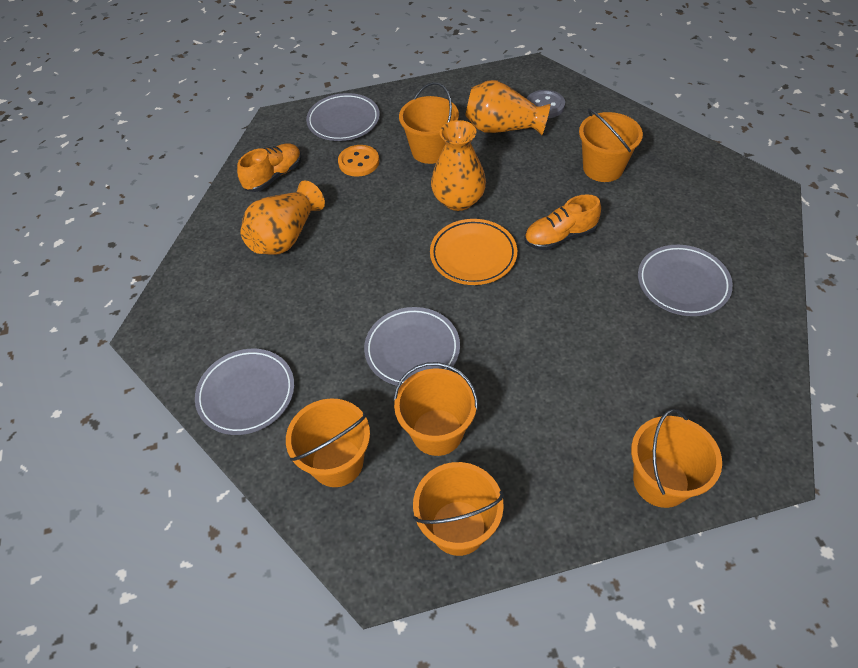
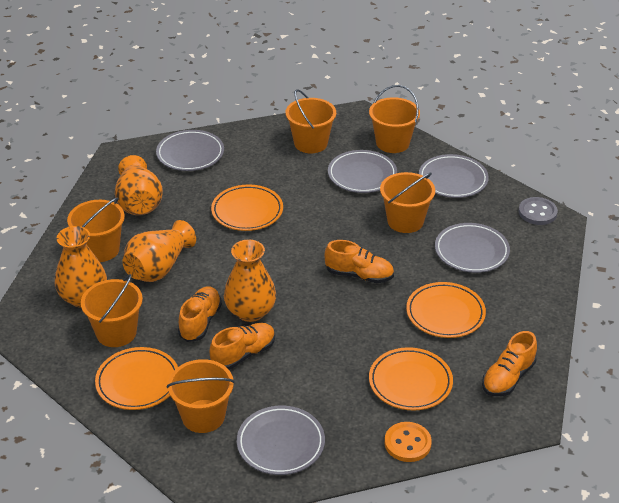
grey plate: 4 -> 5
orange plate: 1 -> 4
orange shoe: 2 -> 4
orange vase: 3 -> 4

